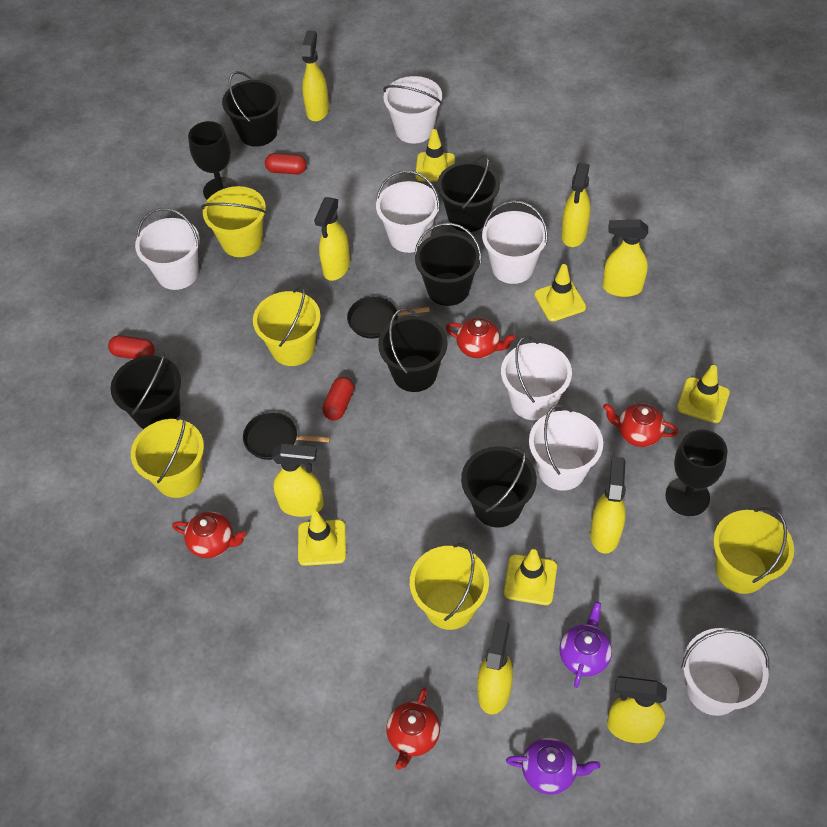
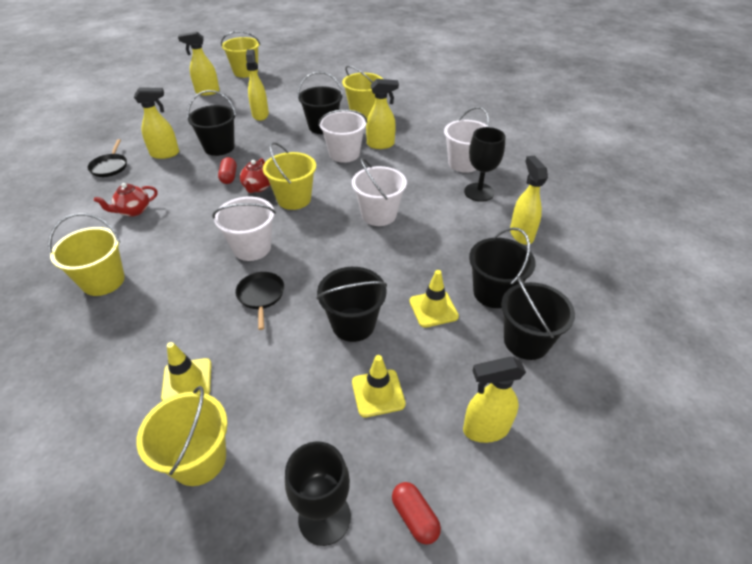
black bucket: 6 -> 5
purple teapot: 2 -> 0
red capsule: 3 -> 2
red teapot: 4 -> 2
white bucket: 7 -> 4
yellow spray bottle: 8 -> 6
yellow traffic cone: 5 -> 3

